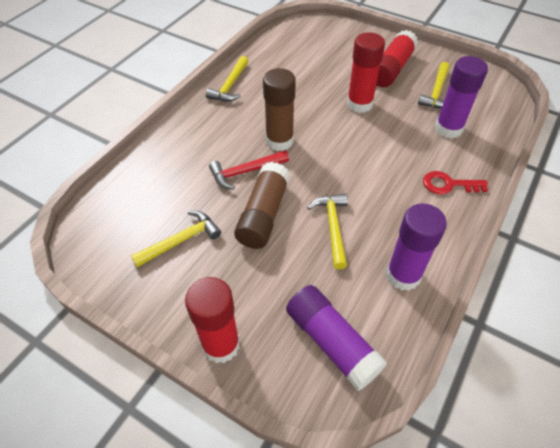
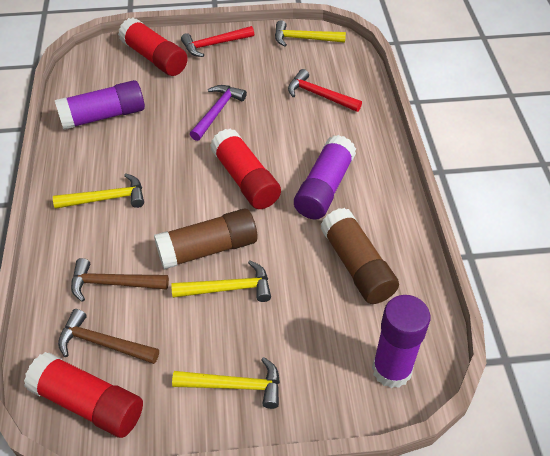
brown hammer: 0 -> 2
purple hammer: 0 -> 1
red hammer: 1 -> 2
red key: 1 -> 0

